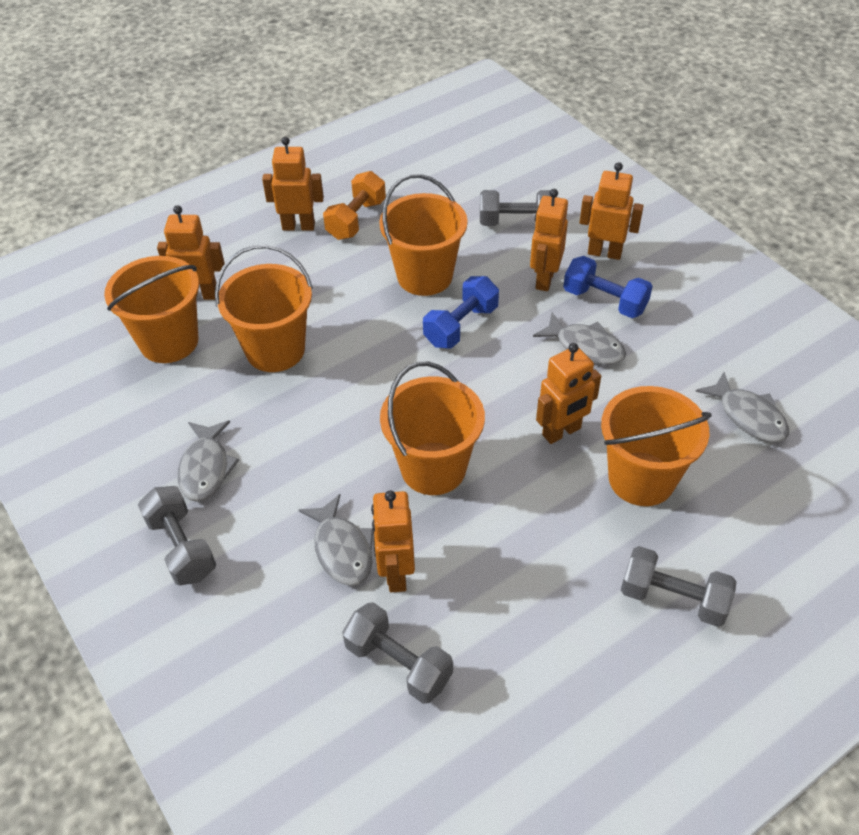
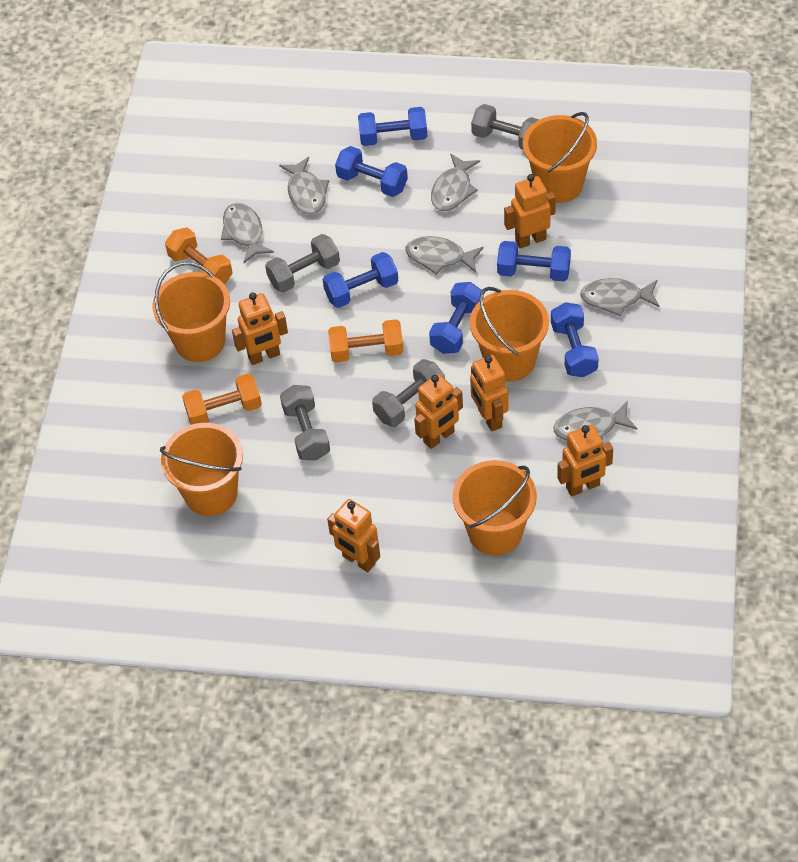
blue dumbbell: 2 -> 6
grey fish: 4 -> 6
orange dumbbell: 1 -> 3

